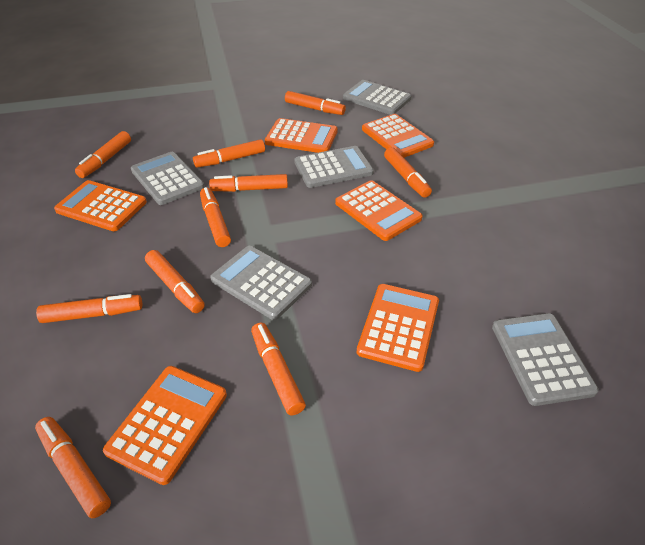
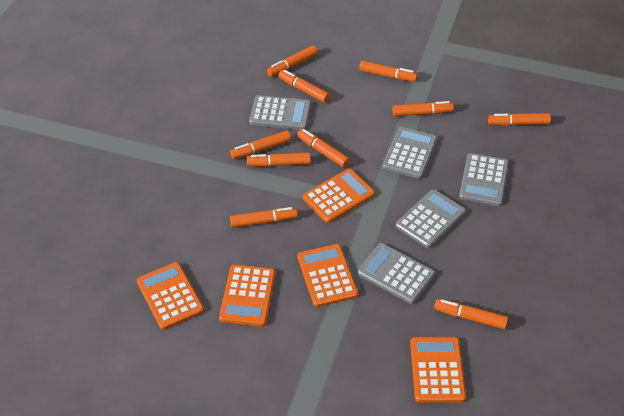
orange calculator: 6 -> 5

